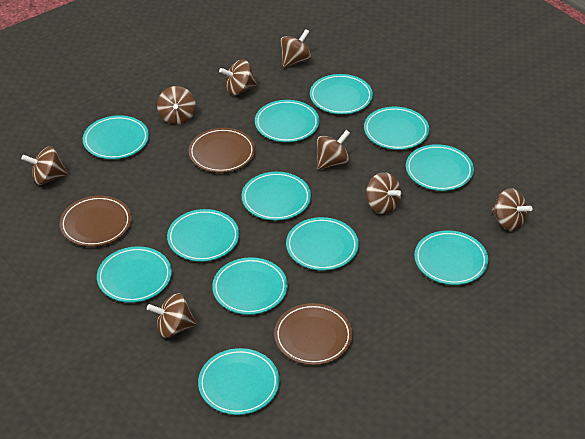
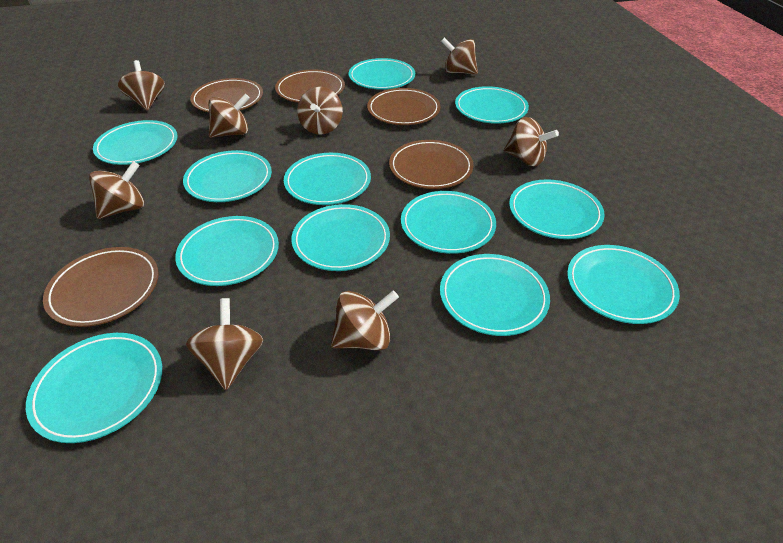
brown plate: 3 -> 5

